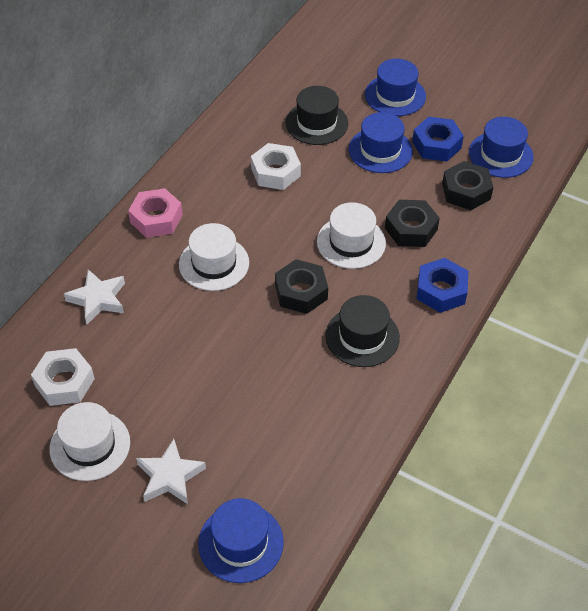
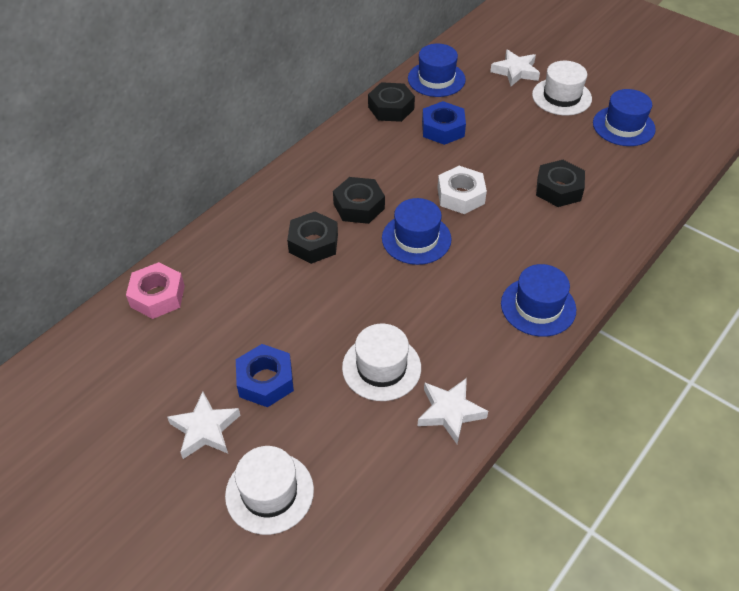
black hat: 2 -> 0
black nut: 3 -> 4
white nut: 2 -> 1
white star: 2 -> 3

